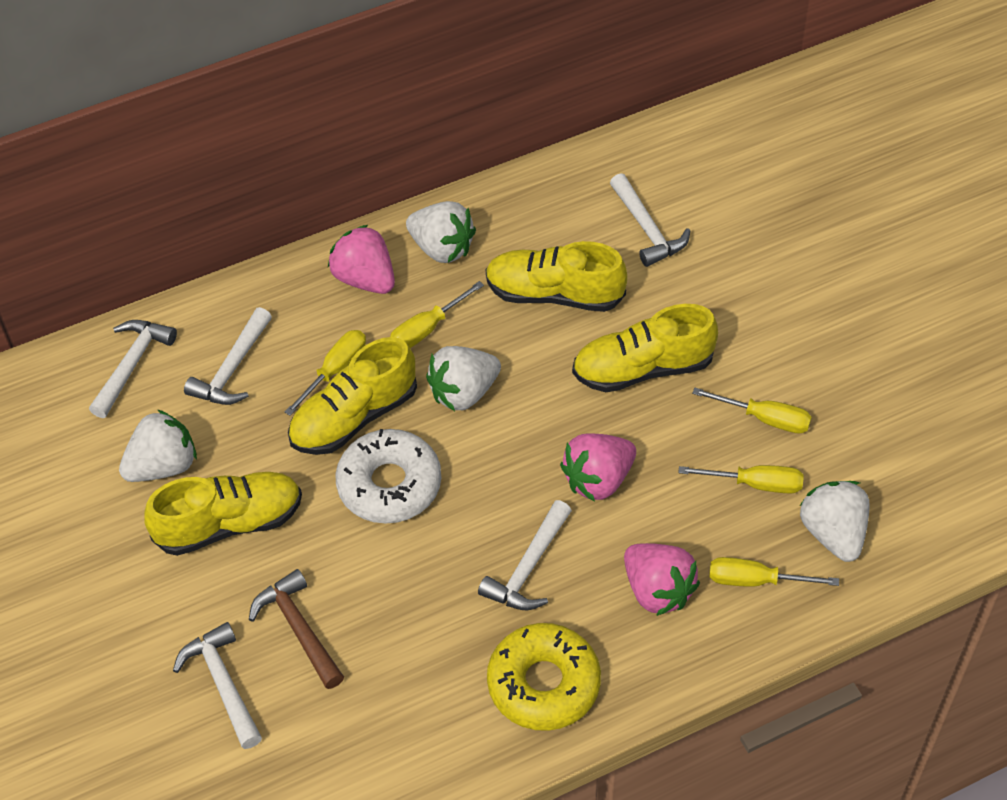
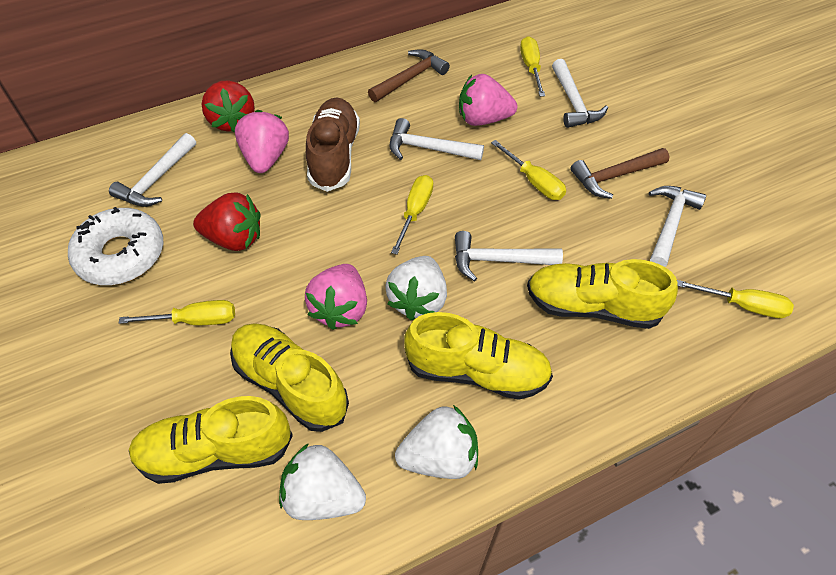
brown hammer: 1 -> 2
brown shoe: 0 -> 1
red strawberry: 0 -> 2
white strawberry: 4 -> 3
yellow donut: 1 -> 0

